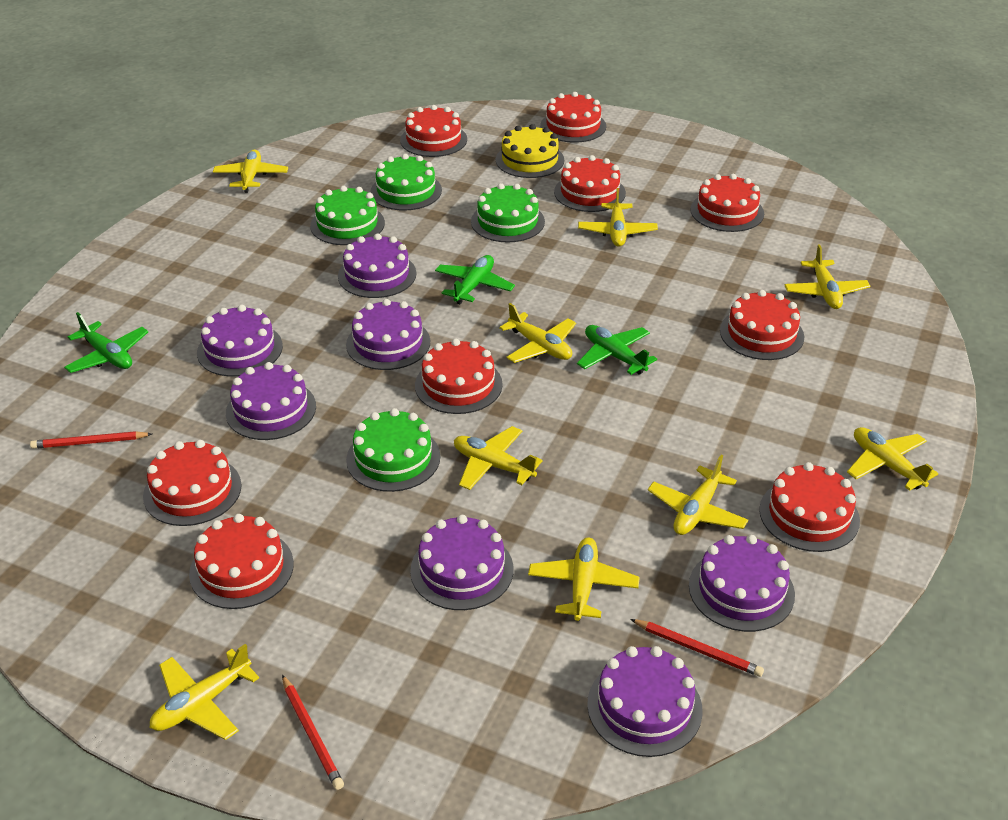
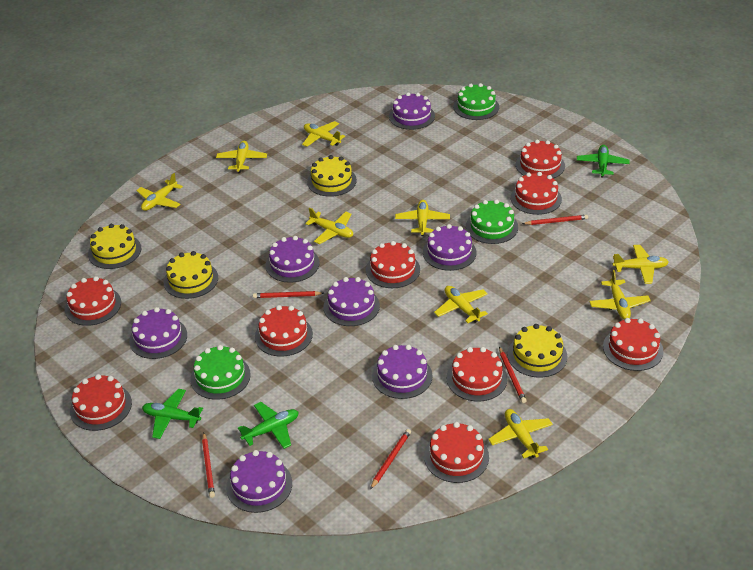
green cake: 4 -> 3
red pencil: 3 -> 5
yellow cake: 1 -> 4

